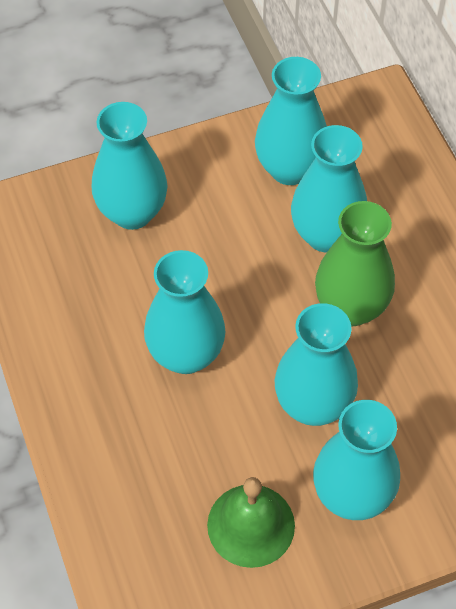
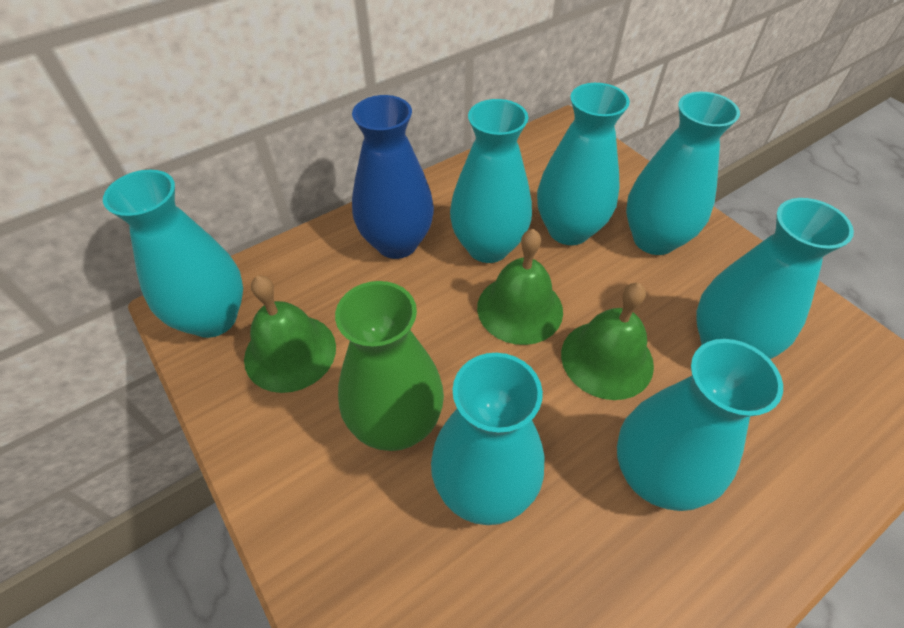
blue vase: 0 -> 1
green bell: 1 -> 3
turquoise vase: 6 -> 7

